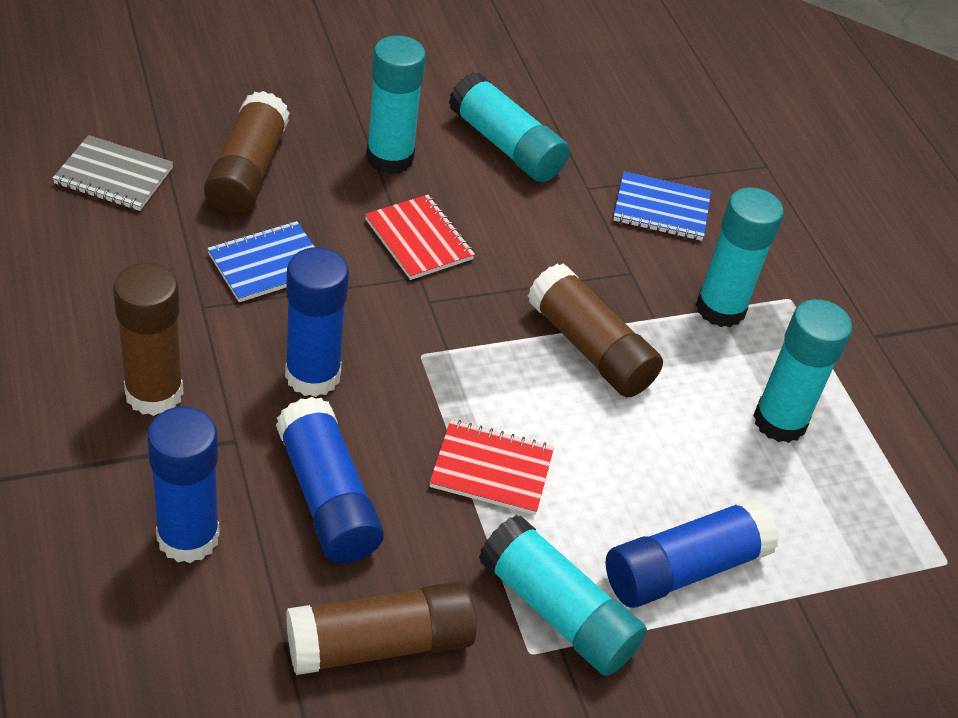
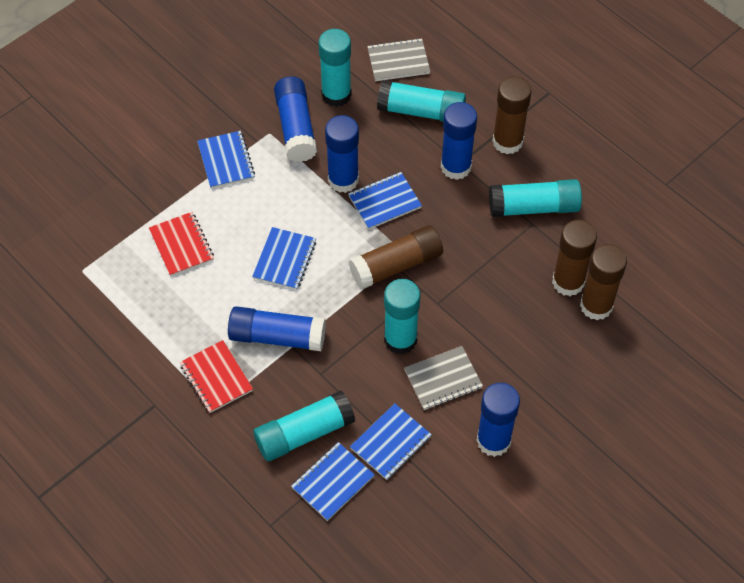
blue glue stick: 4 -> 5
blue notebook: 2 -> 5
grey notebook: 1 -> 2

